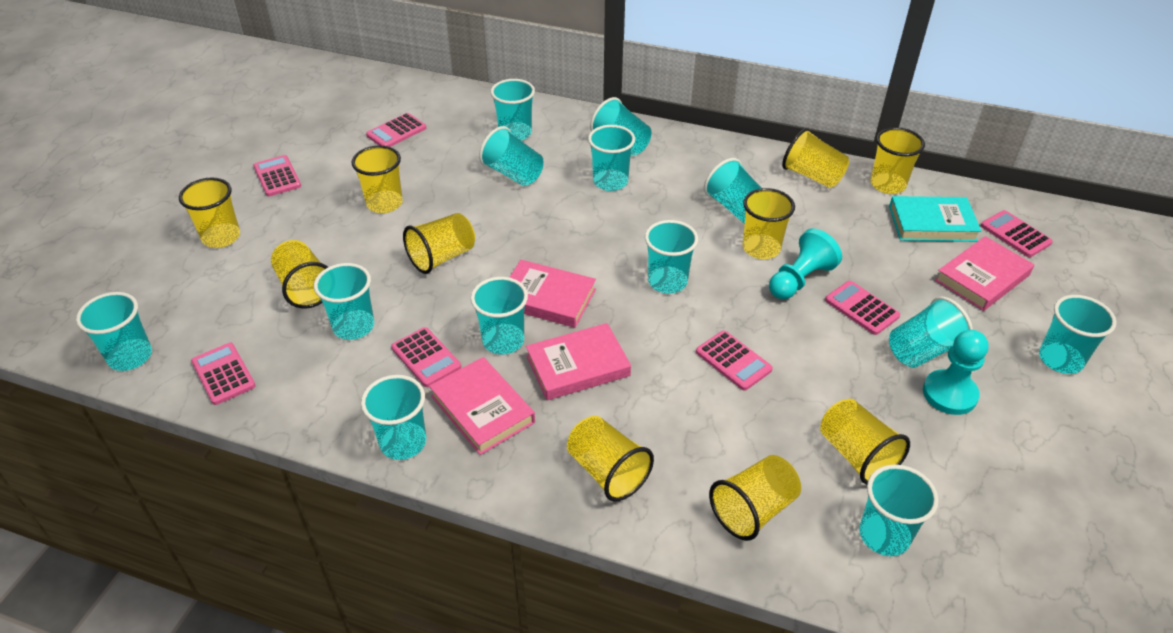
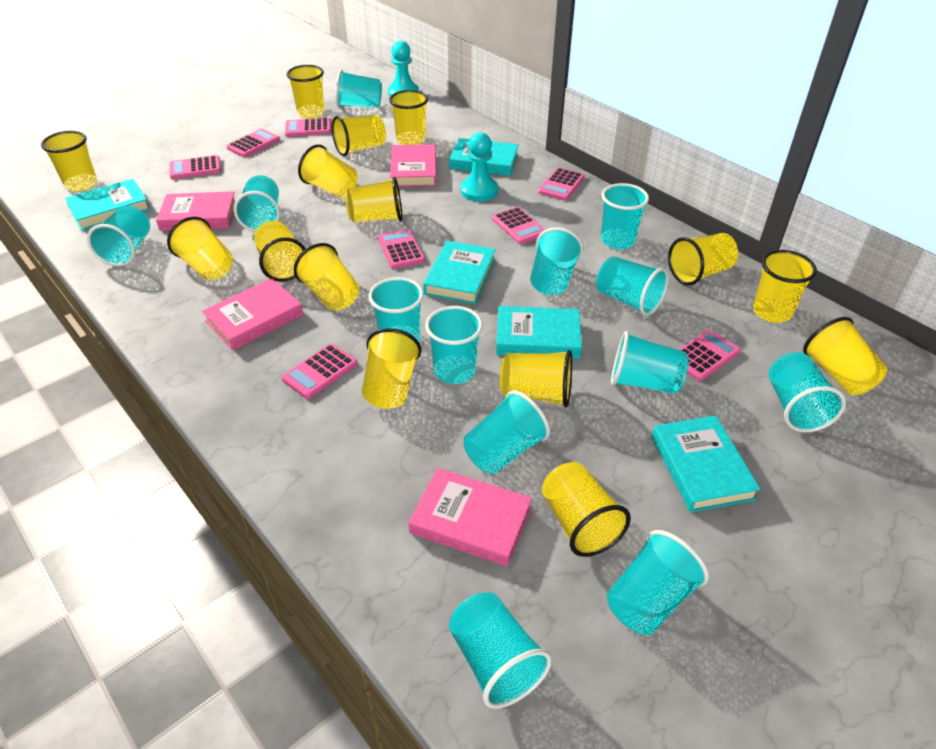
pink calculator: 7 -> 8
turquoise book: 1 -> 5
yellow cup: 10 -> 15

